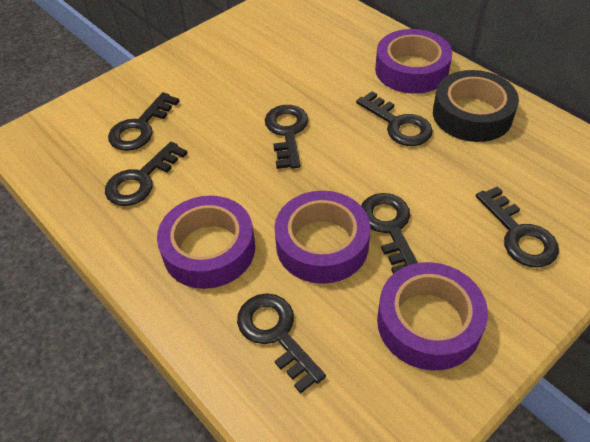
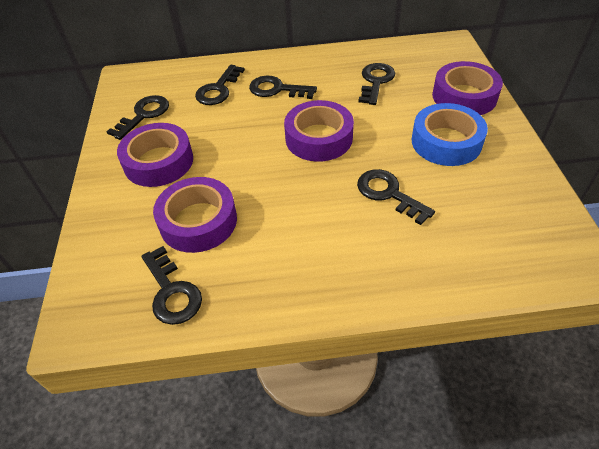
black key: 7 -> 6
black tape: 1 -> 0
blue tape: 0 -> 1

